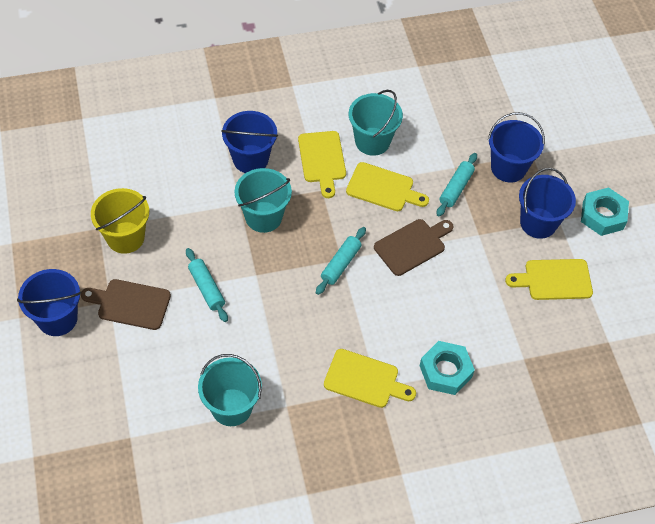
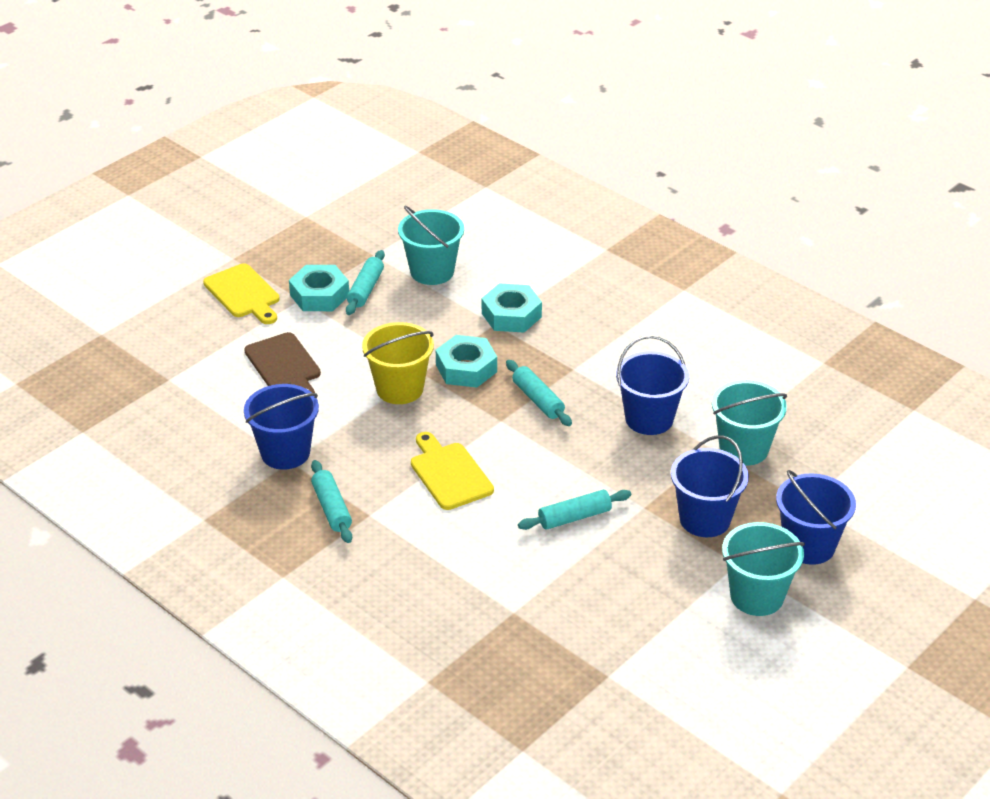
brown cutting board: 2 -> 1
turquoise nut: 2 -> 3
turquoise rolling pin: 3 -> 4
yellow cutting board: 4 -> 2

